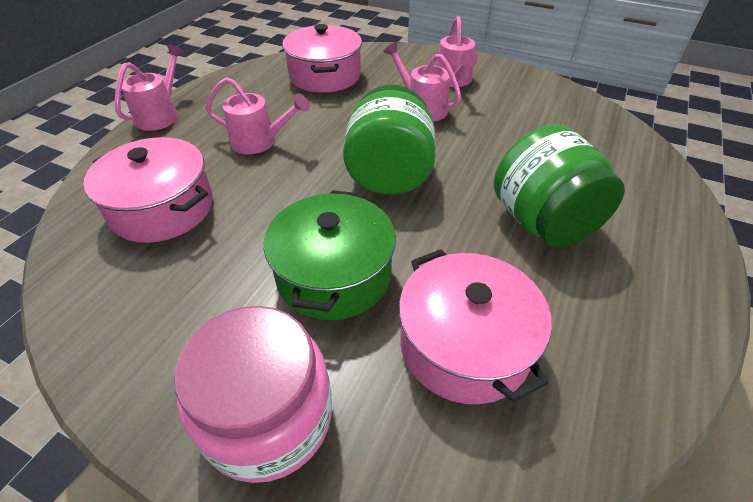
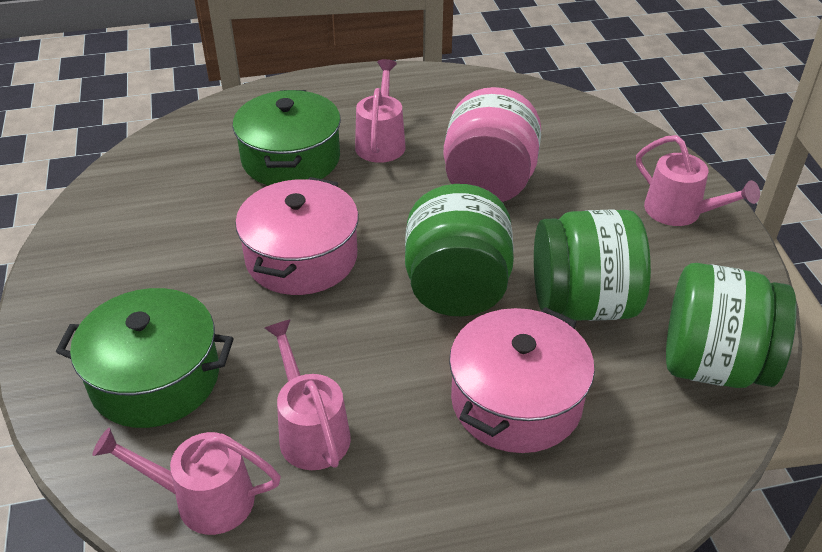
green jar: 2 -> 3
green pot: 1 -> 2
pink pot: 3 -> 2

